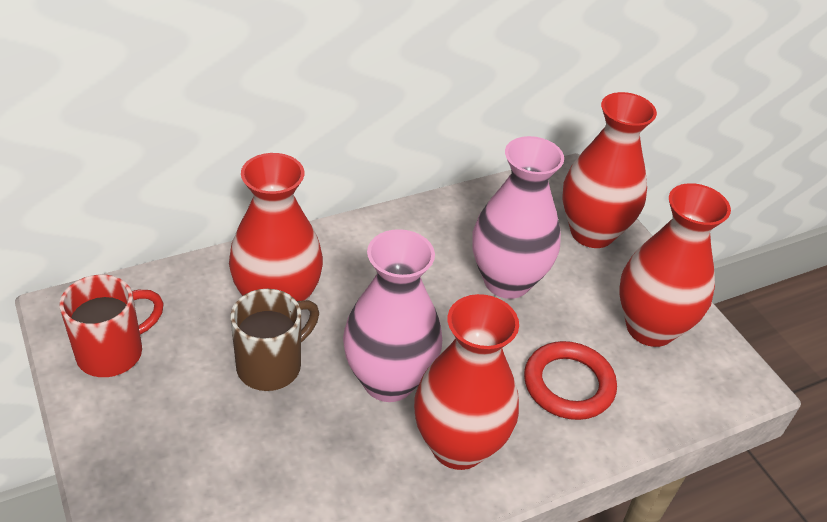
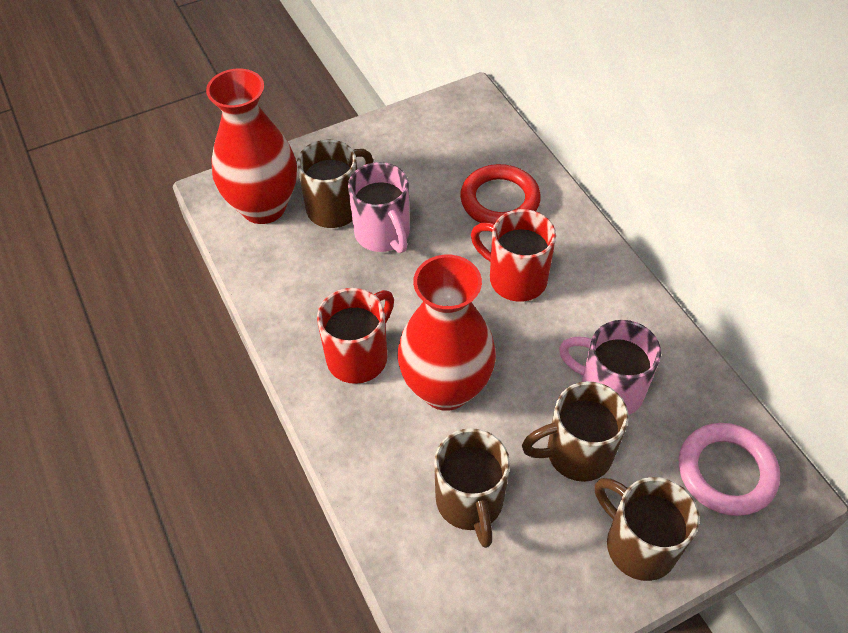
brown mug: 1 -> 4
pink mug: 0 -> 2
pink ring: 0 -> 1
pink vase: 2 -> 0
red mug: 1 -> 2
red vase: 4 -> 2

